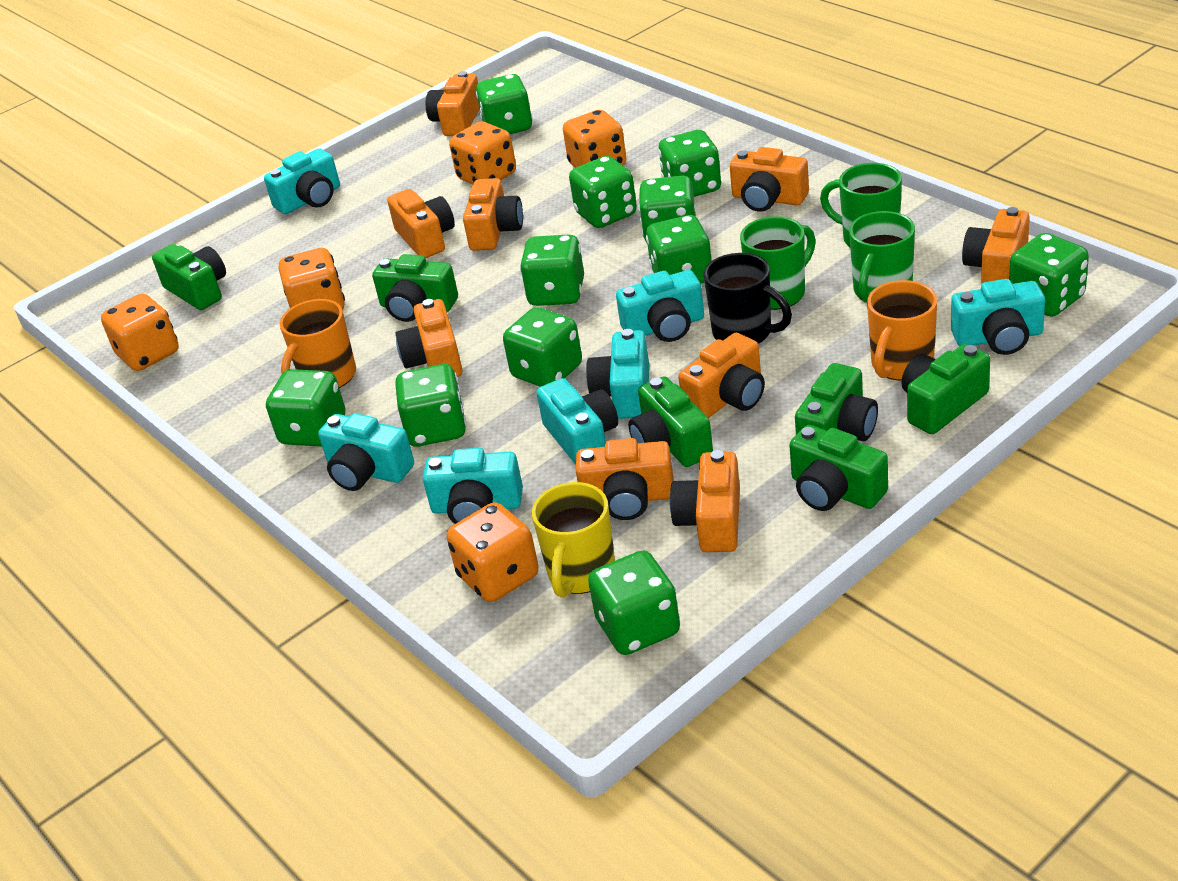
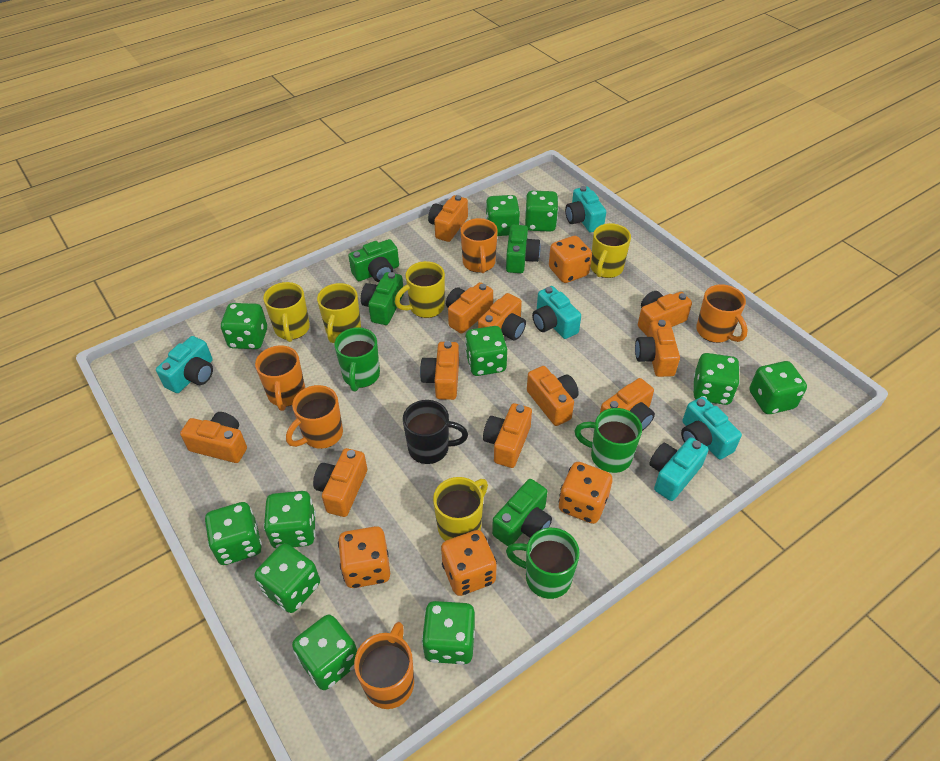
green camera: 6 -> 4
orange camera: 9 -> 11
orange dice: 5 -> 4
orange mug: 2 -> 5
turquoise camera: 7 -> 5
yellow mug: 1 -> 5

